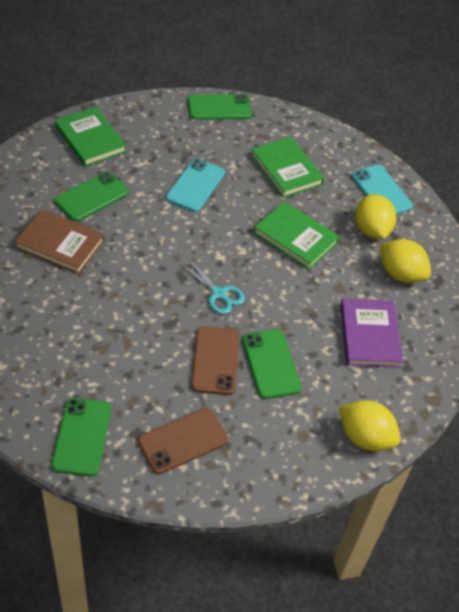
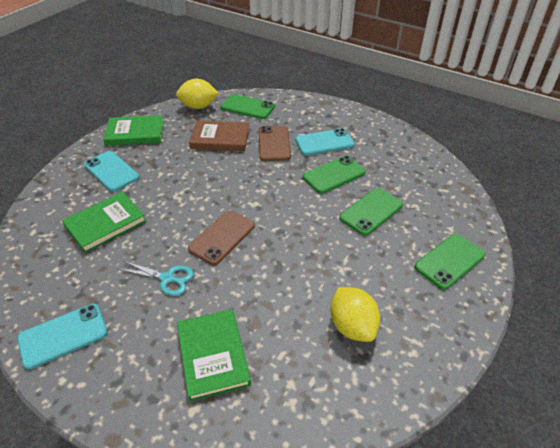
purple book: 1 -> 0
turquoise phone: 2 -> 3
yellow lemon: 3 -> 2

